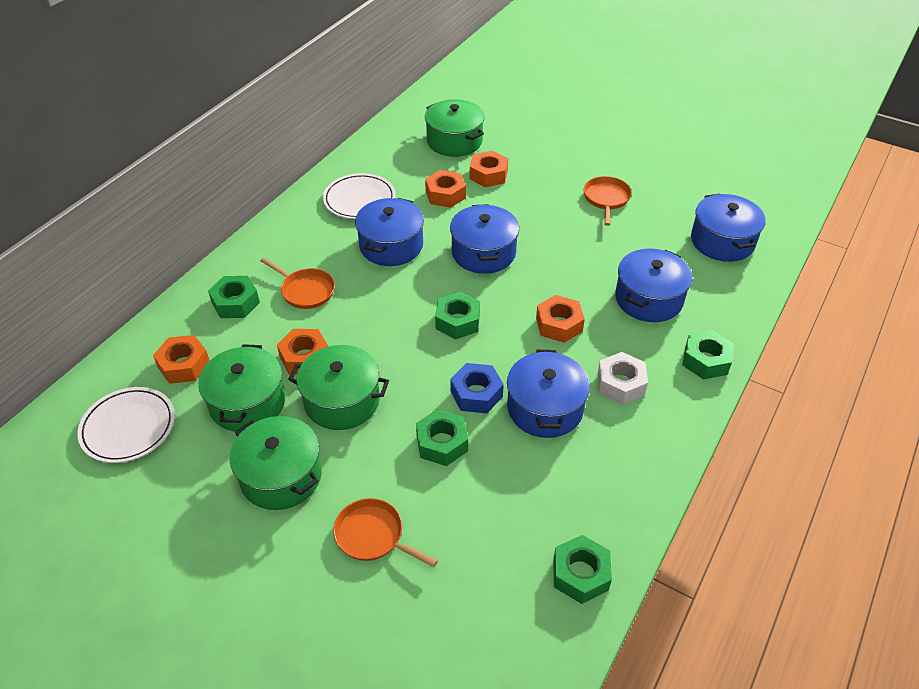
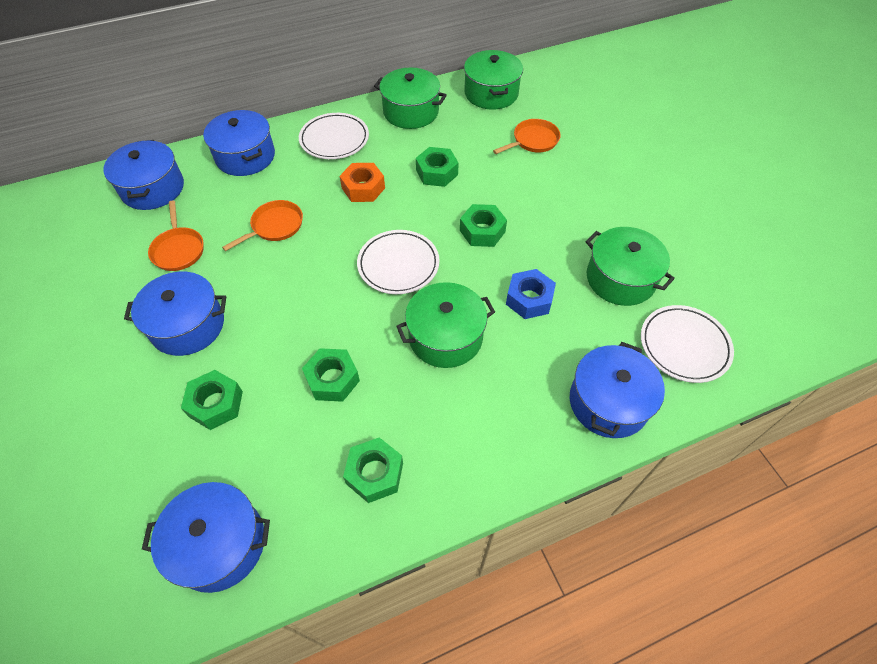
orange nut: 5 -> 1
white nut: 1 -> 0
white plate: 2 -> 3

